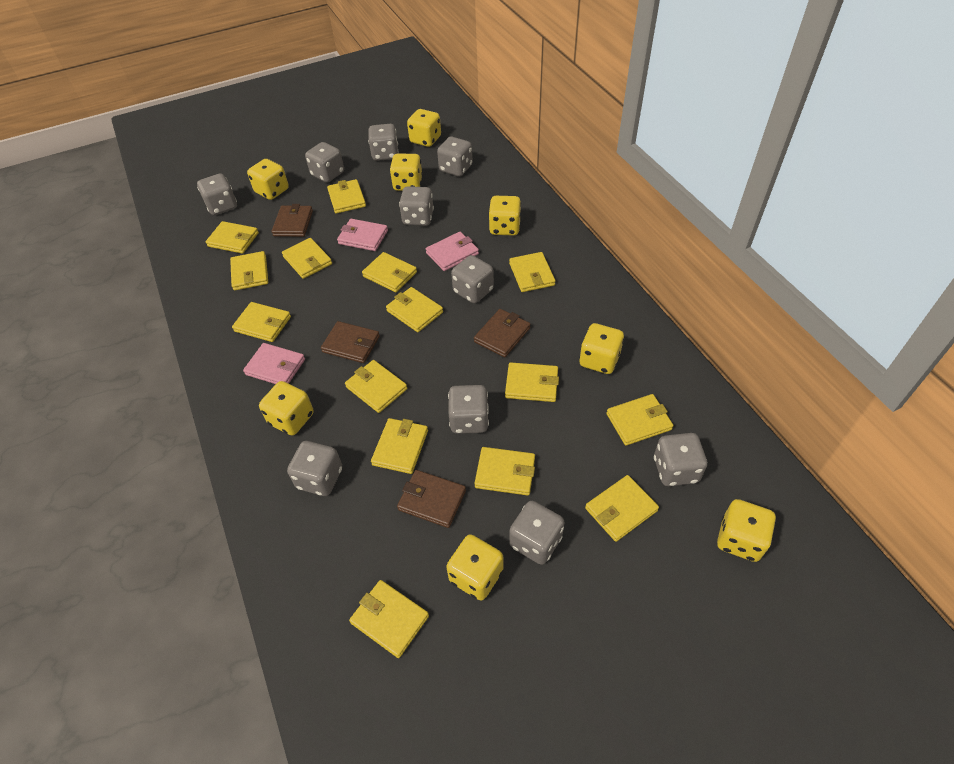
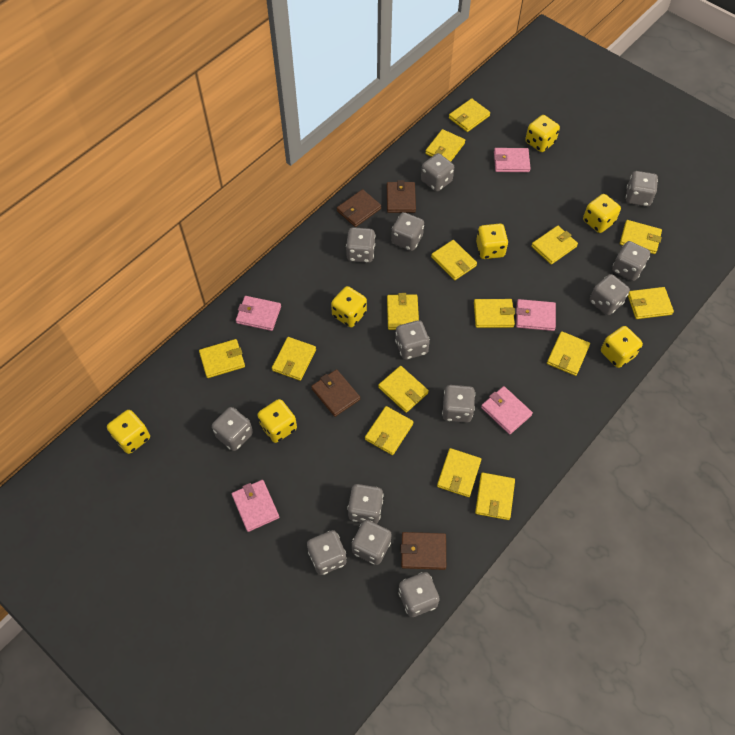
grey dice: 10 -> 13
pink wallet: 3 -> 5
yellow dice: 8 -> 7

